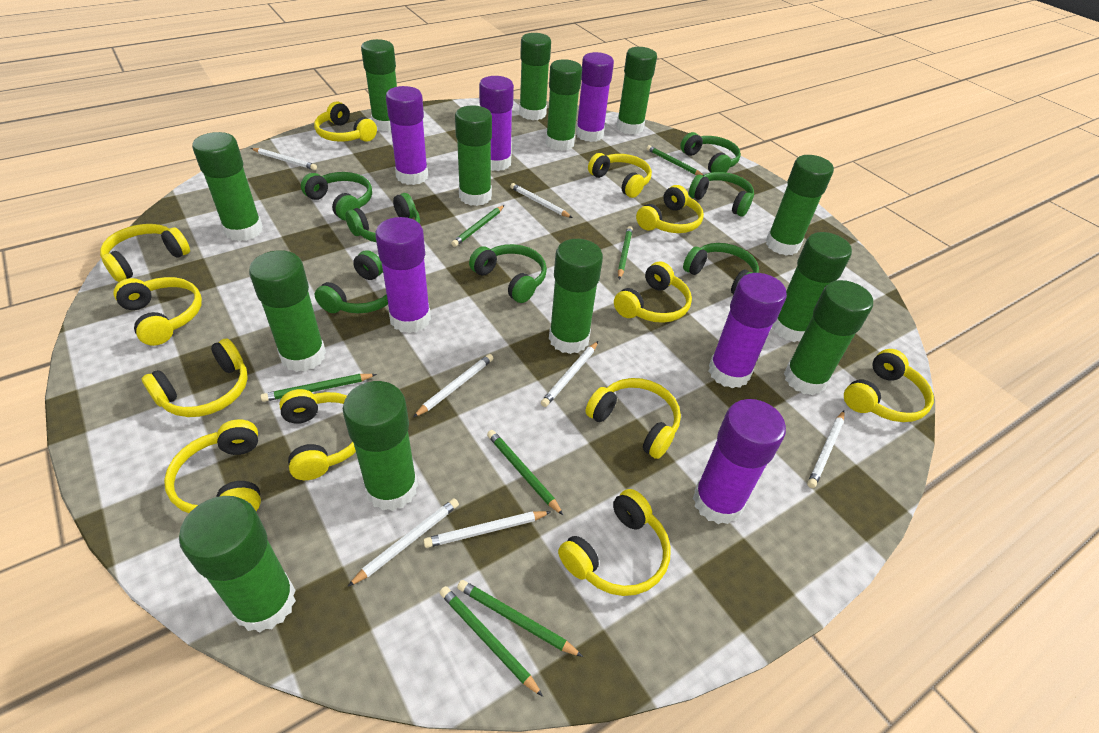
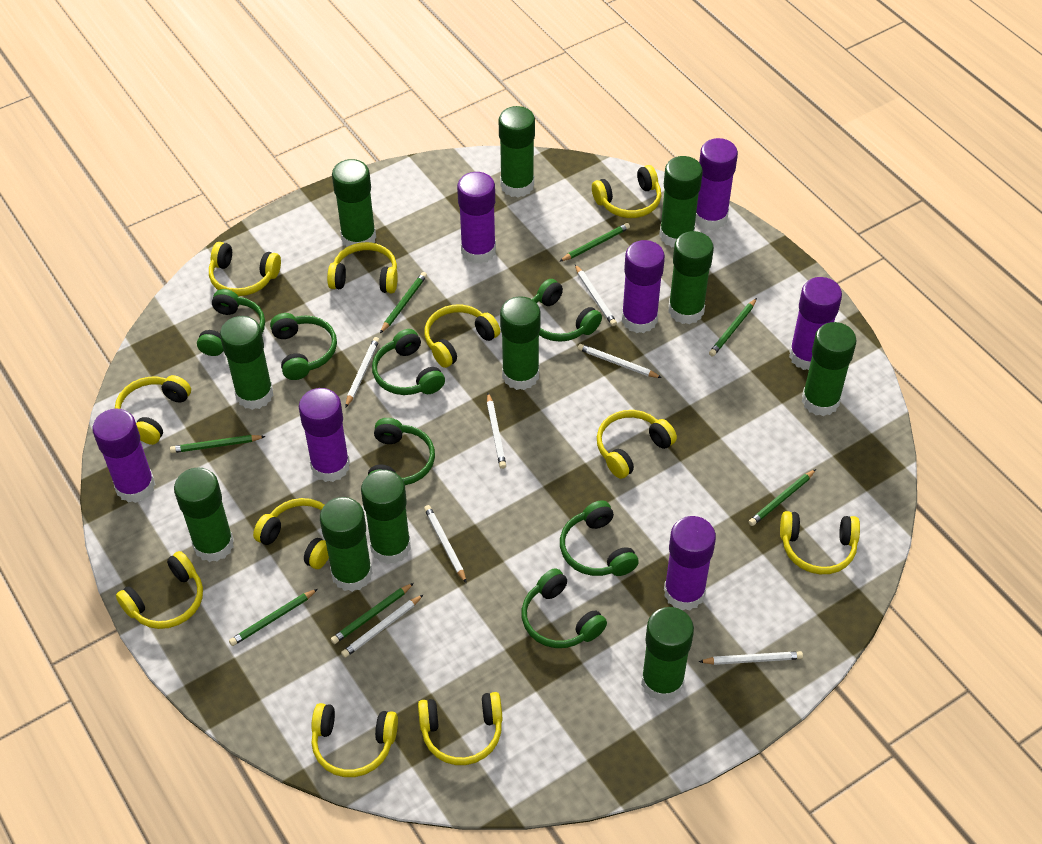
green glue stick: 13 -> 11
purple glue stick: 6 -> 7
yellow headphones: 12 -> 11

